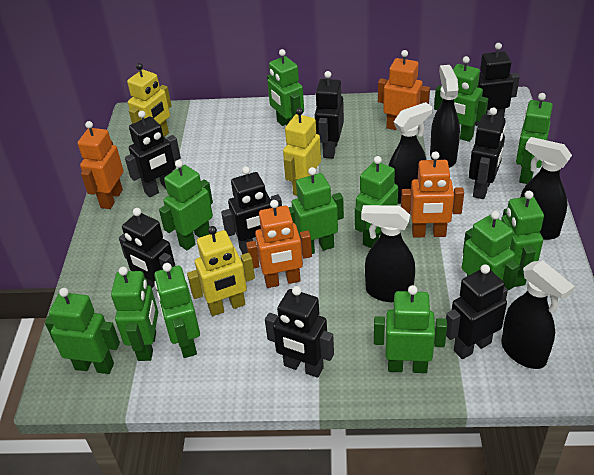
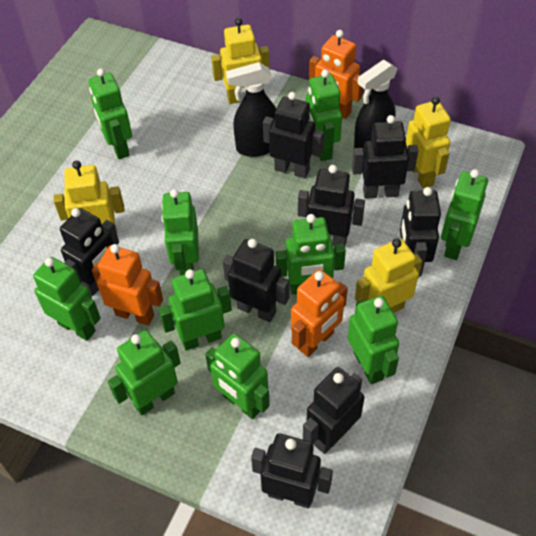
black spray bottle: 5 -> 2
green robot: 12 -> 10
orange robot: 4 -> 3
yellow robot: 3 -> 4

